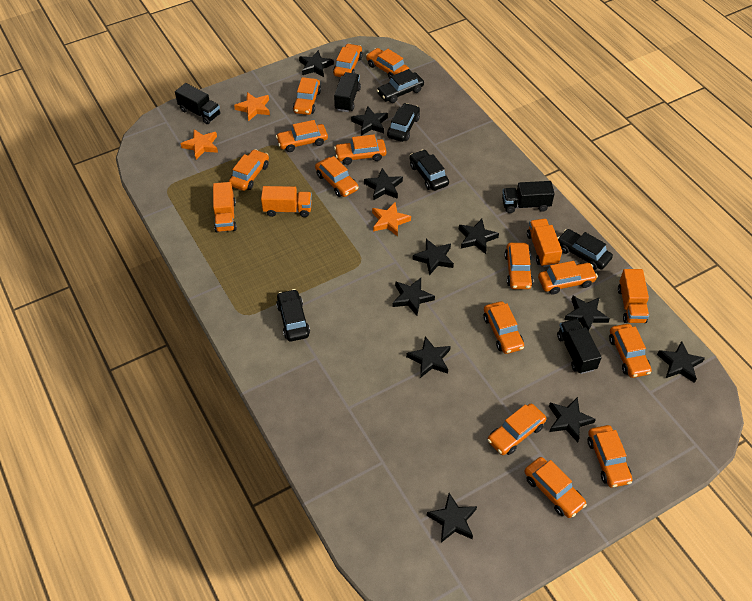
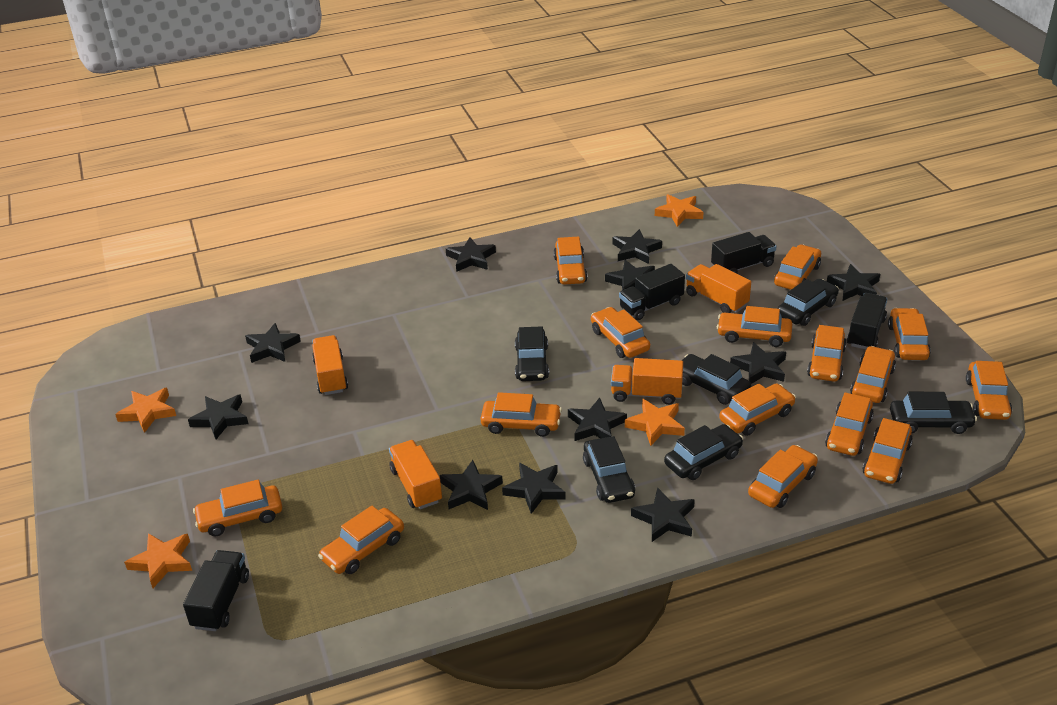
black car: 5 -> 6
orange car: 14 -> 15
orange star: 3 -> 4

